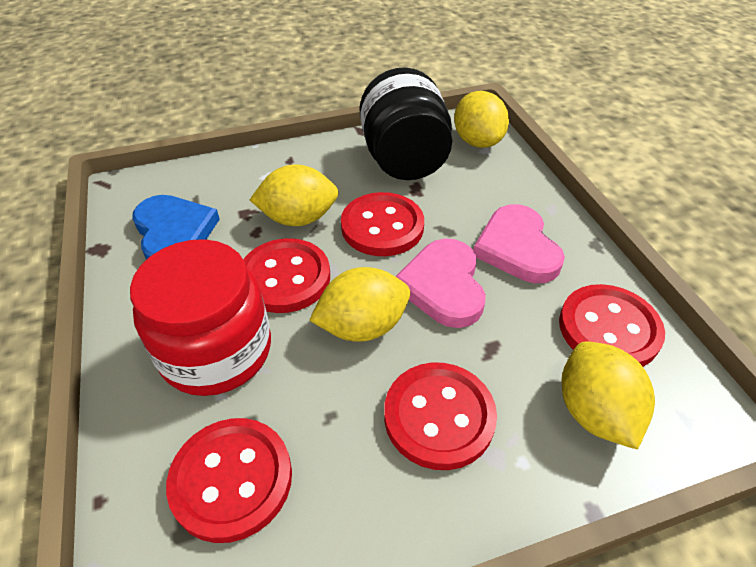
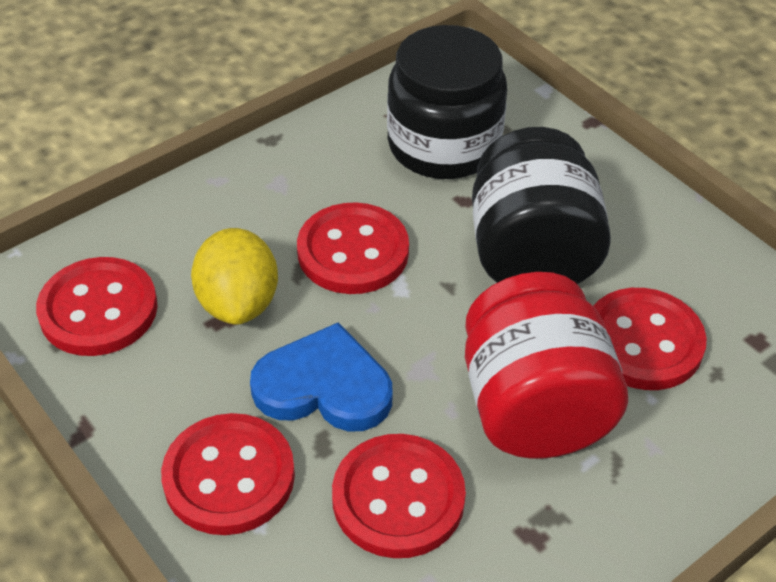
black jar: 1 -> 2
pink heart: 2 -> 0
yellow lemon: 4 -> 1

